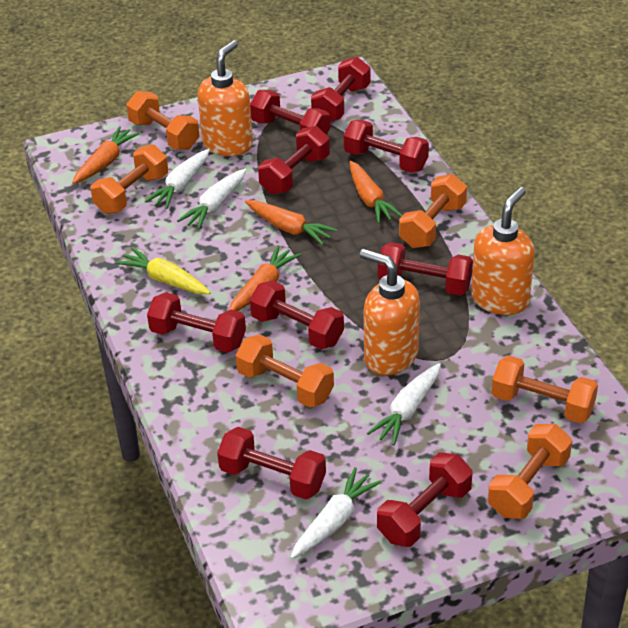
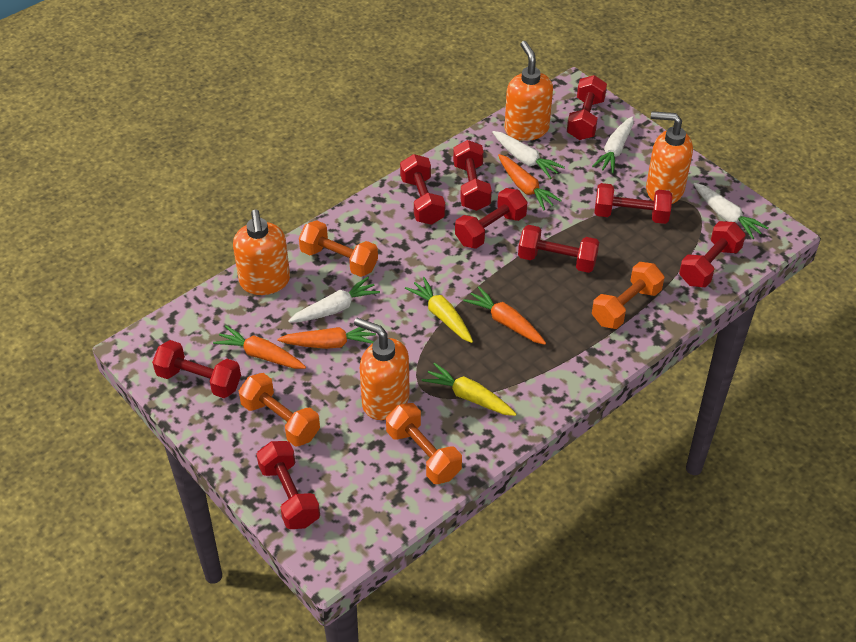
orange dumbbell: 6 -> 4
orange soap dispenser: 3 -> 4
yellow carrot: 1 -> 2

